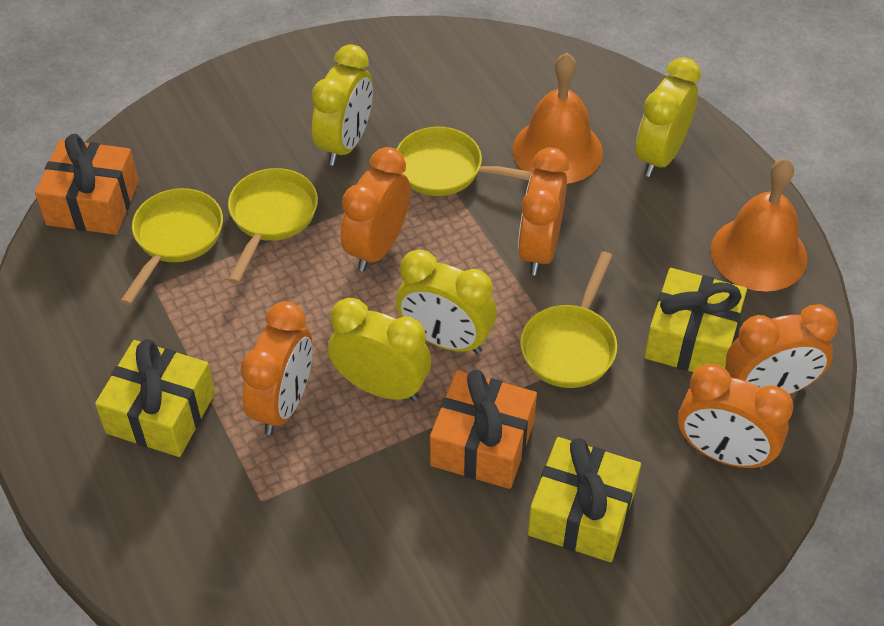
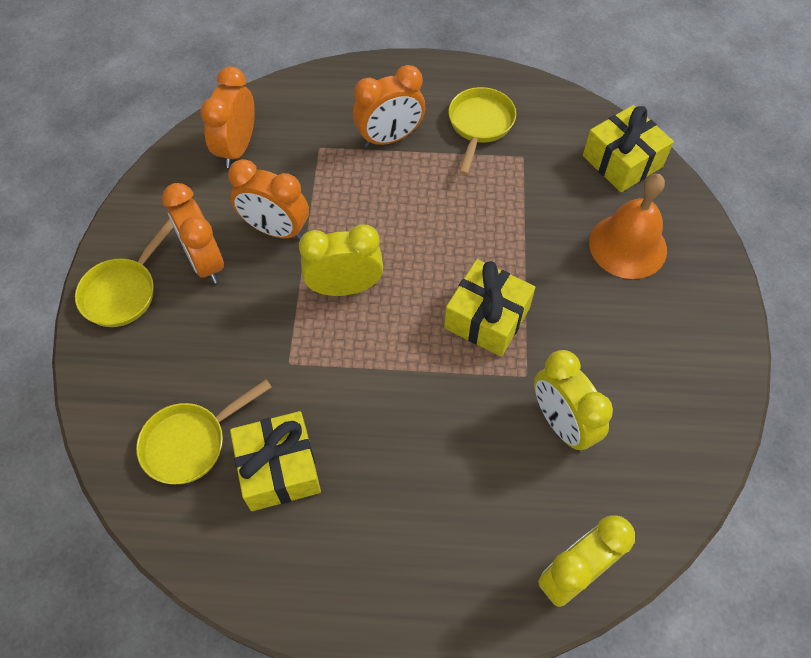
orange bell: 2 -> 1
orange clock: 5 -> 4
orange gift: 2 -> 0
yellow clock: 4 -> 3
yellow pan: 4 -> 3

